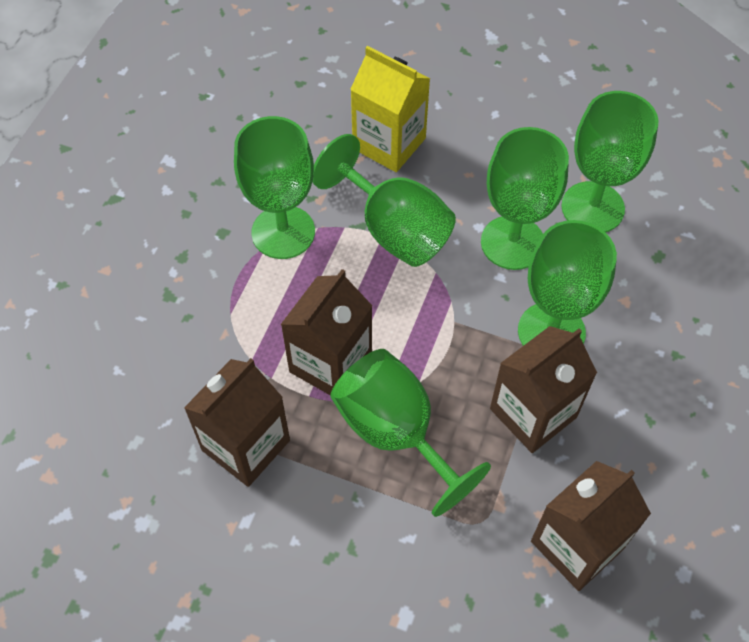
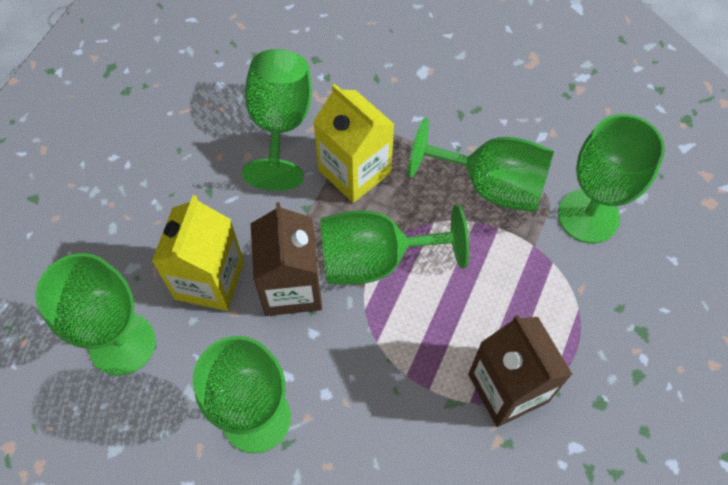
brown carton: 4 -> 2
yellow carton: 1 -> 2

